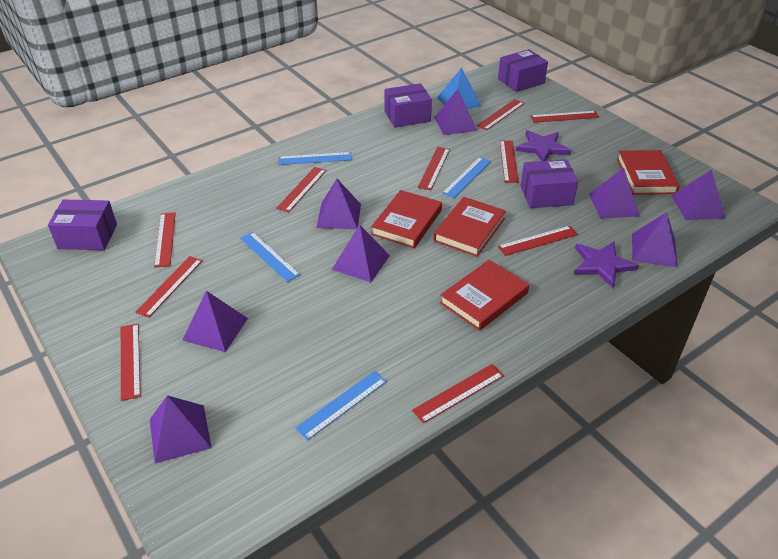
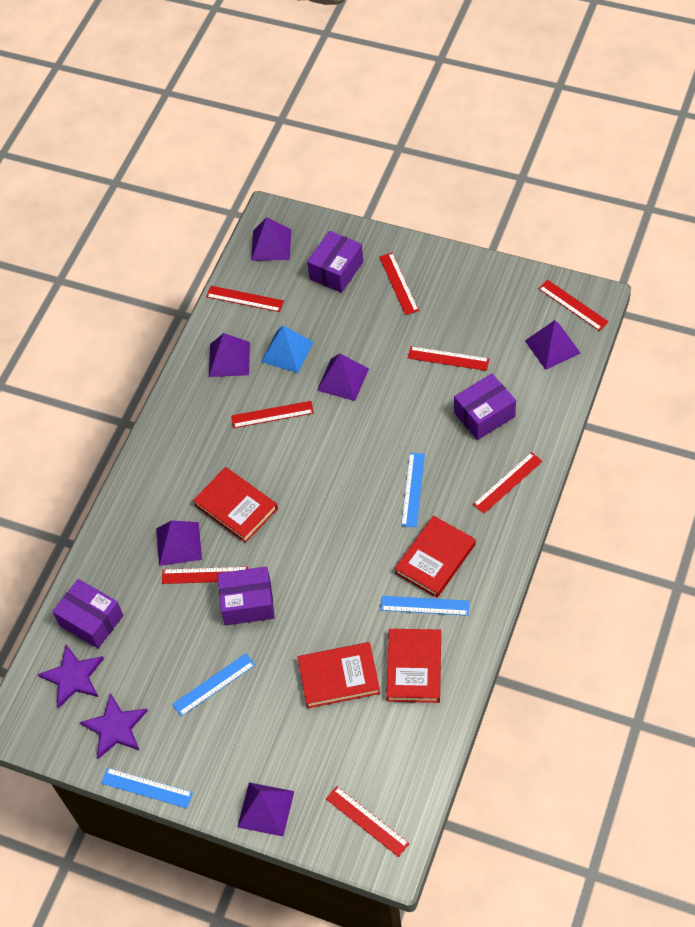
purple pyramid: 8 -> 6
red ruler: 10 -> 8

